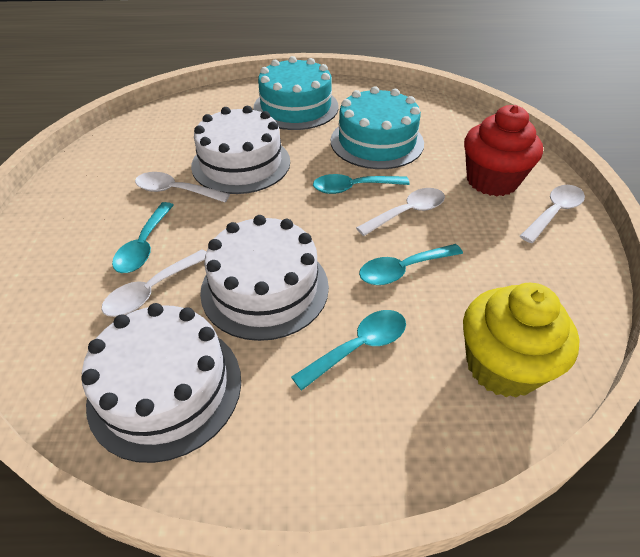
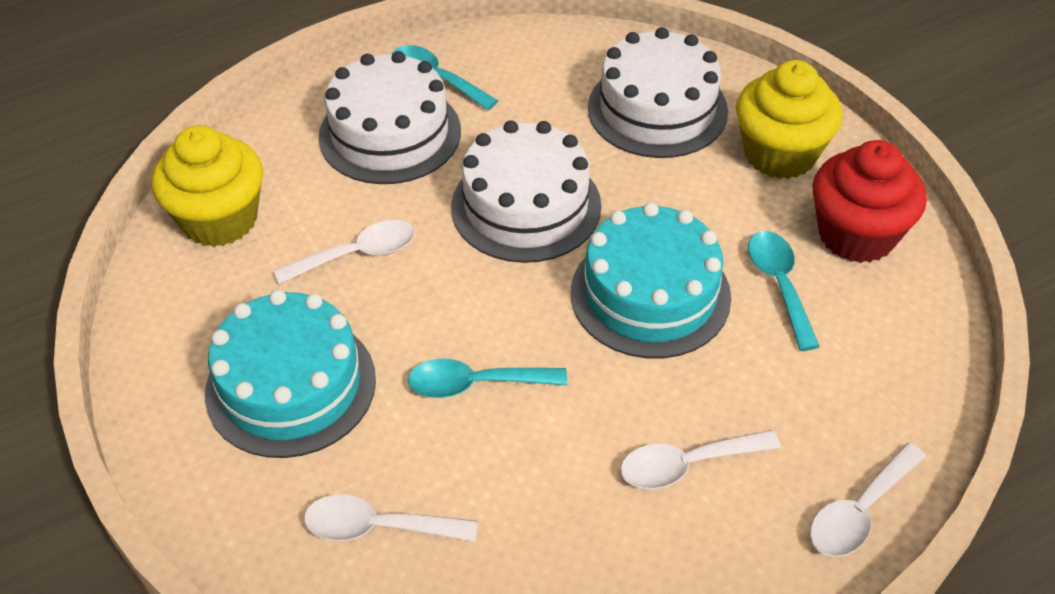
turquoise spoon: 4 -> 3
yellow cupcake: 1 -> 2

